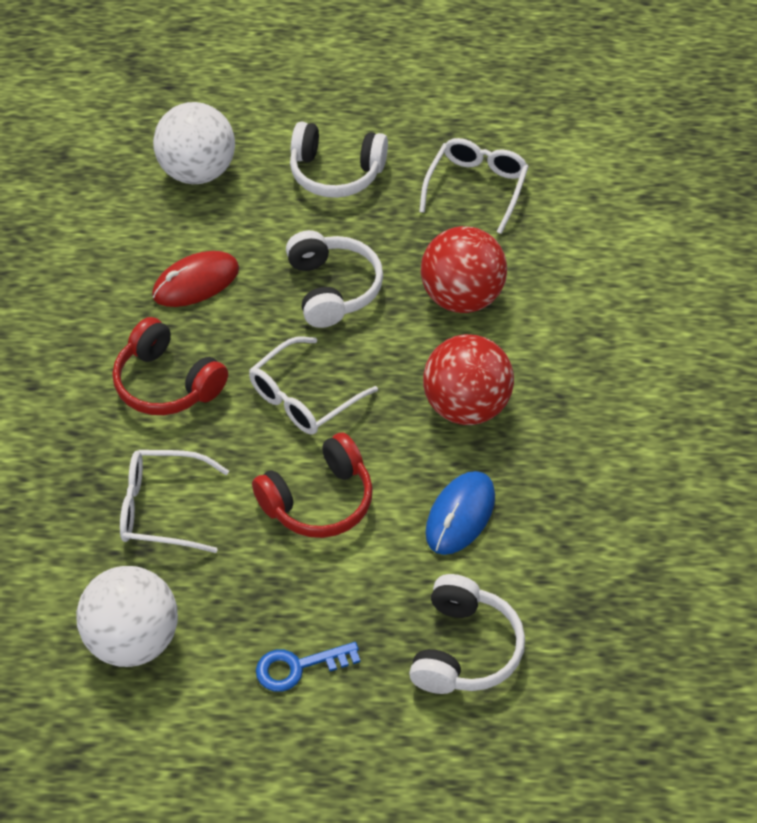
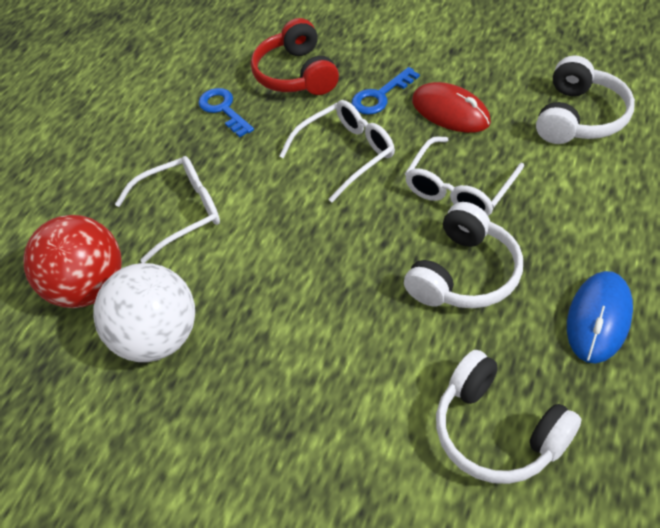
blue key: 1 -> 2
red ball: 2 -> 1
red headphones: 2 -> 1
white ball: 2 -> 1

